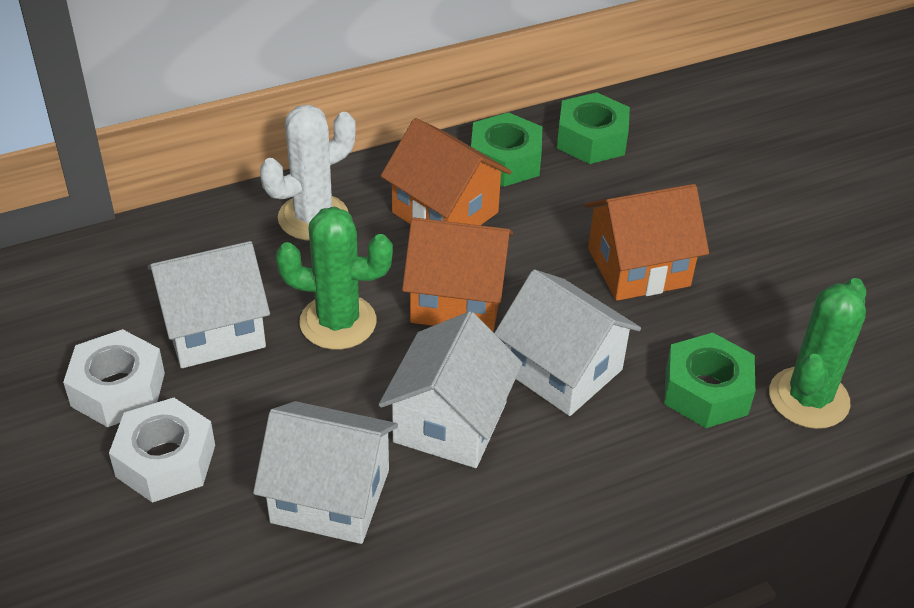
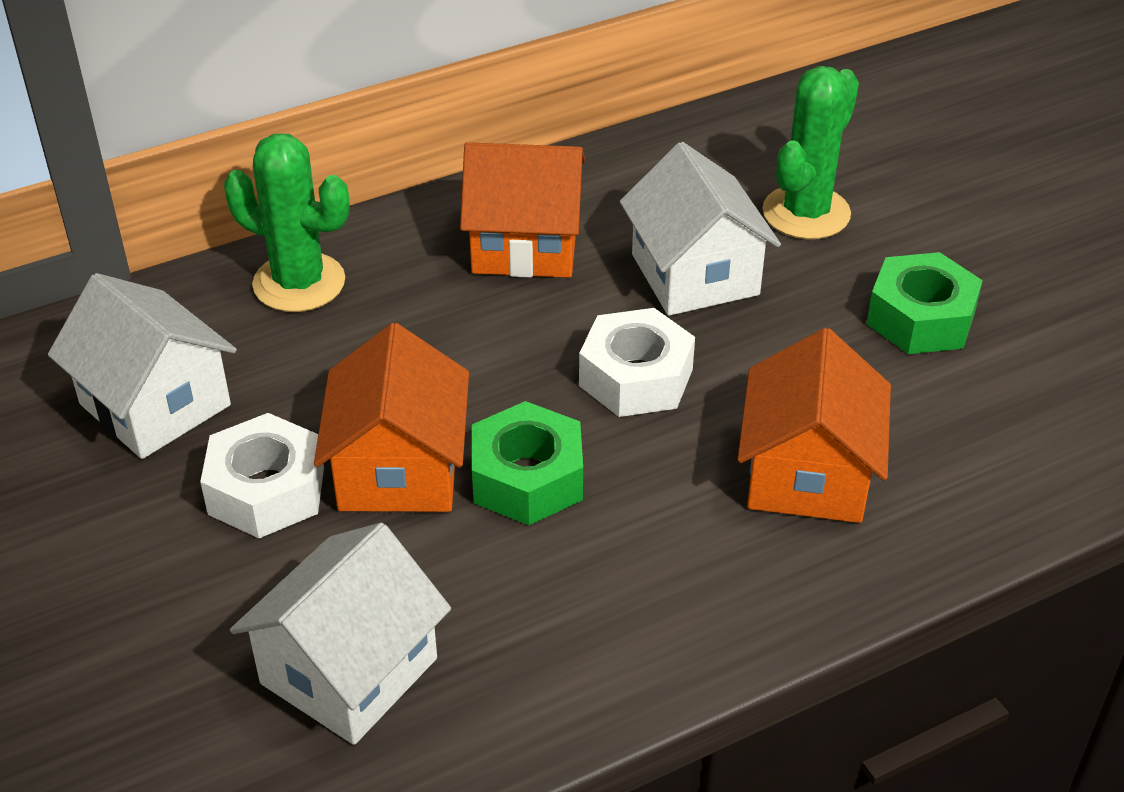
green nut: 3 -> 2
white cactus: 1 -> 0
white house: 4 -> 3

